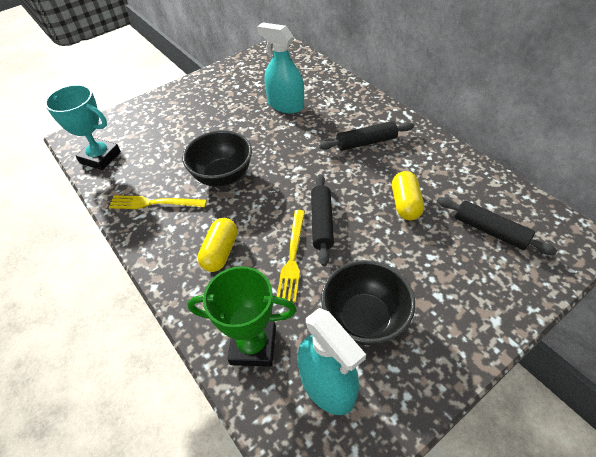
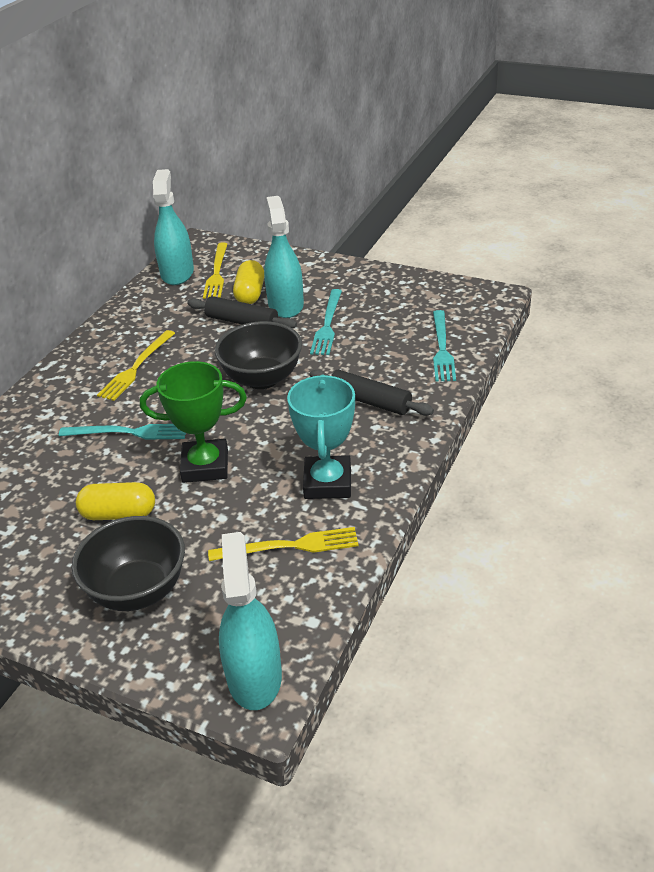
black rolling pin: 3 -> 2
turquoise fork: 0 -> 3
turquoise spray bottle: 2 -> 3
yellow fork: 2 -> 3

